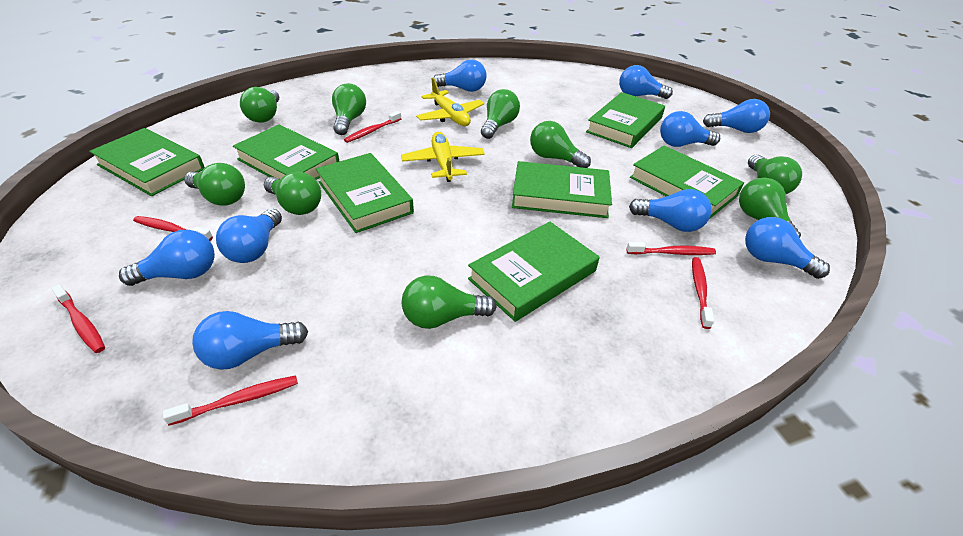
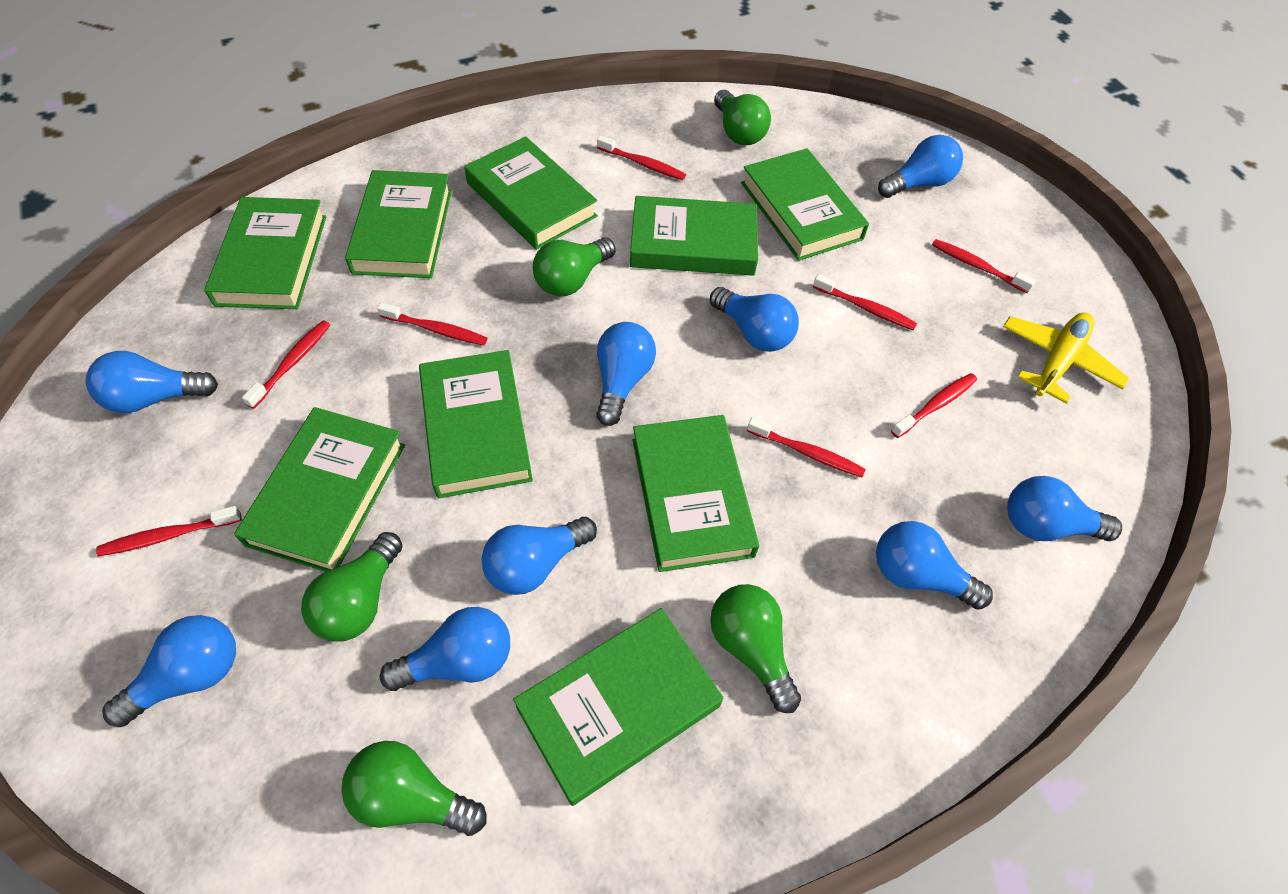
green book: 7 -> 9
green light bulb: 9 -> 5
red toothbrush: 6 -> 8
yellow plane: 2 -> 1

